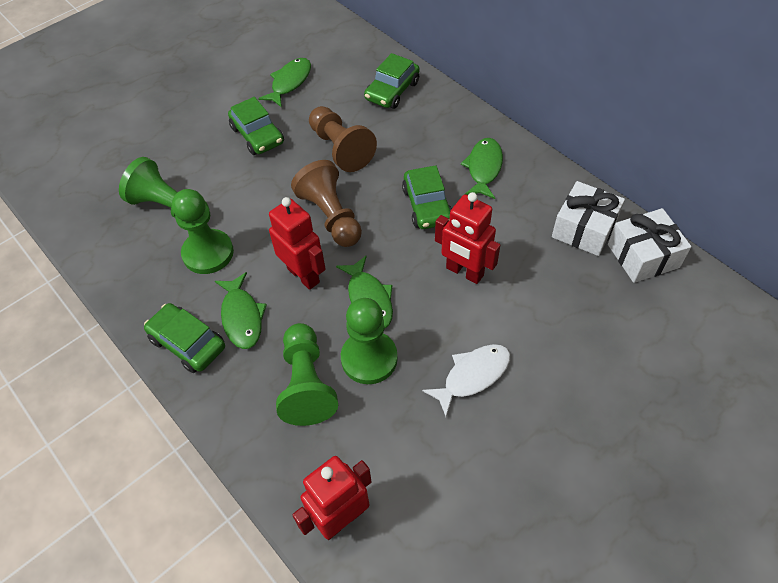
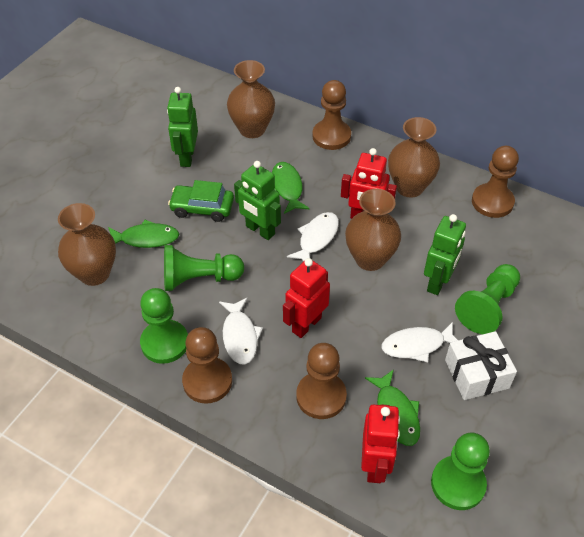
brown pawn: 2 -> 4
brown vase: 0 -> 4
green car: 4 -> 1
green fish: 4 -> 3
green robot: 0 -> 3
white fish: 1 -> 3
white gift: 2 -> 1

